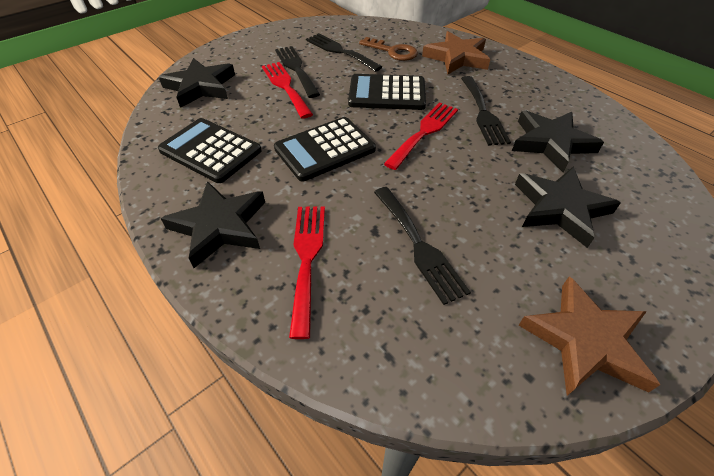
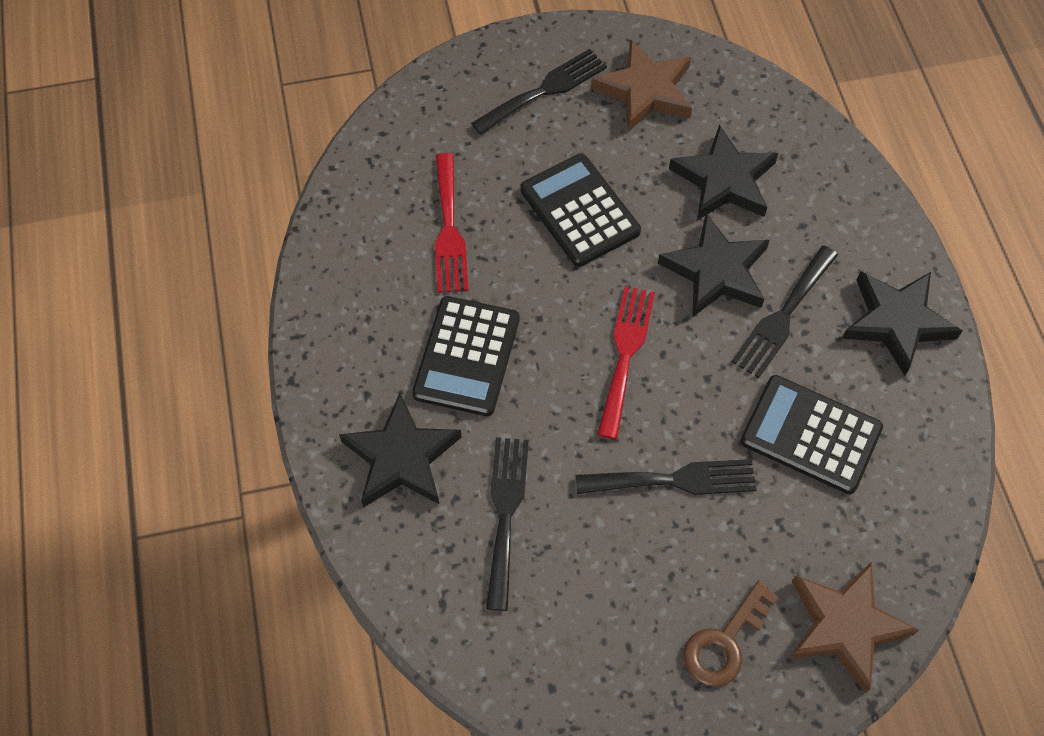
red fork: 3 -> 2

